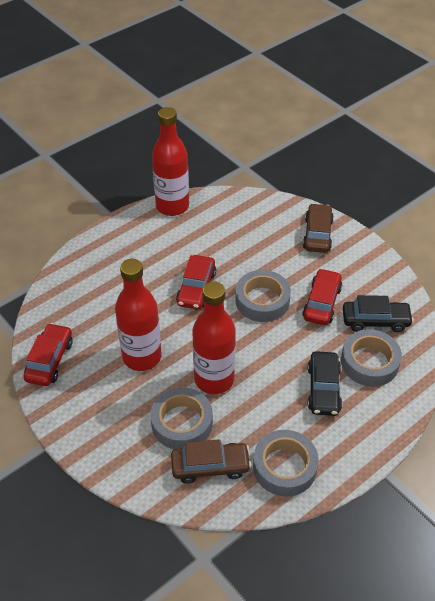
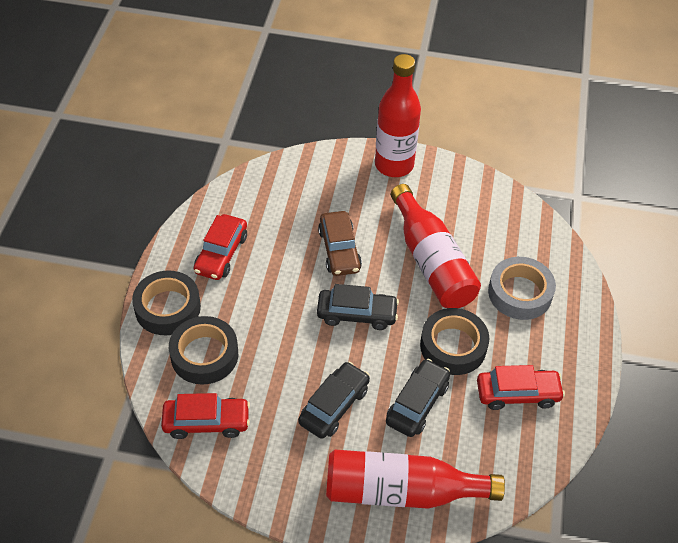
black car: 2 -> 3
black tape: 0 -> 3
brown car: 2 -> 1
grey tape: 4 -> 1

